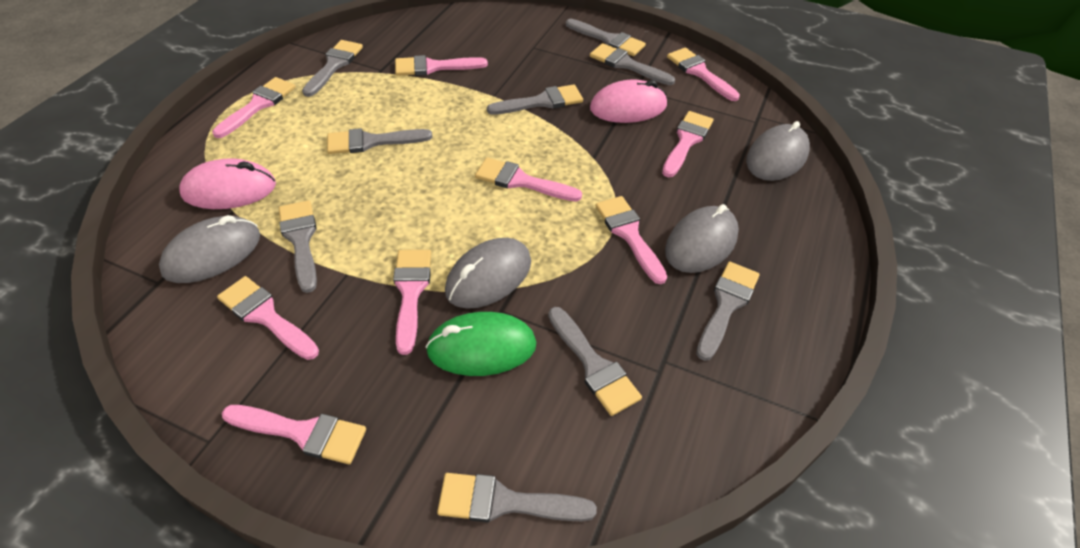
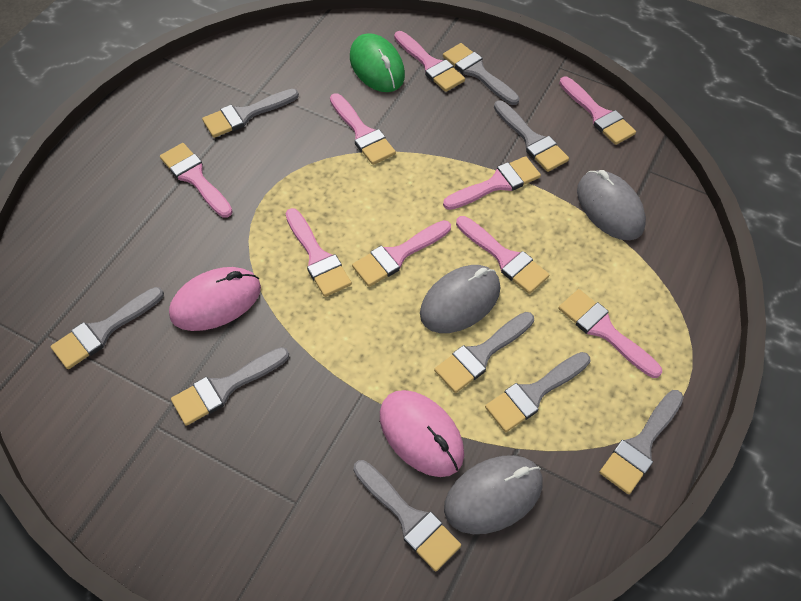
grey mouse: 4 -> 3

